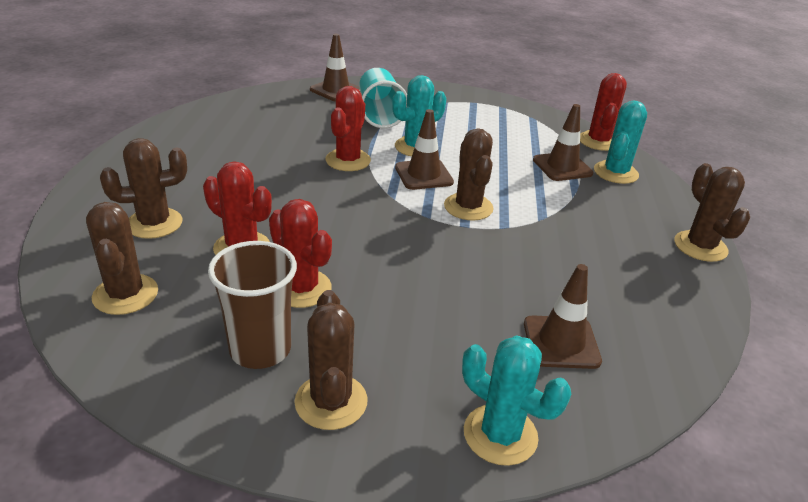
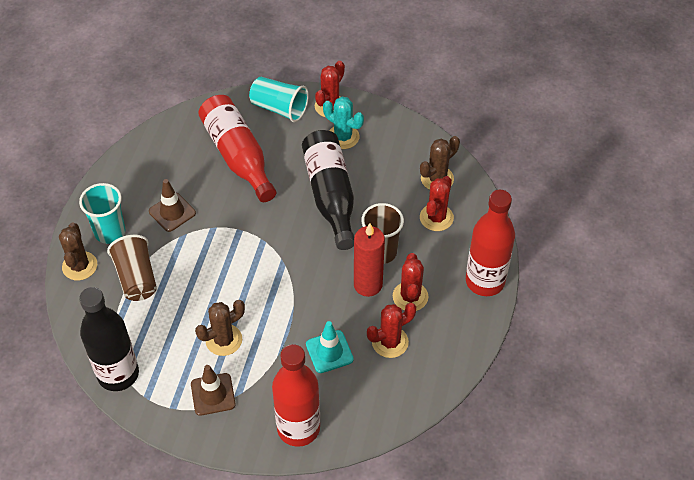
black bottle: 0 -> 2
brown cactus: 5 -> 3
brown cup: 1 -> 2
brown traffic cone: 4 -> 2
red bottle: 0 -> 3
red candle: 0 -> 1
turquoise cactus: 3 -> 1
turquoise cup: 1 -> 2
turquoise traffic cone: 0 -> 1

